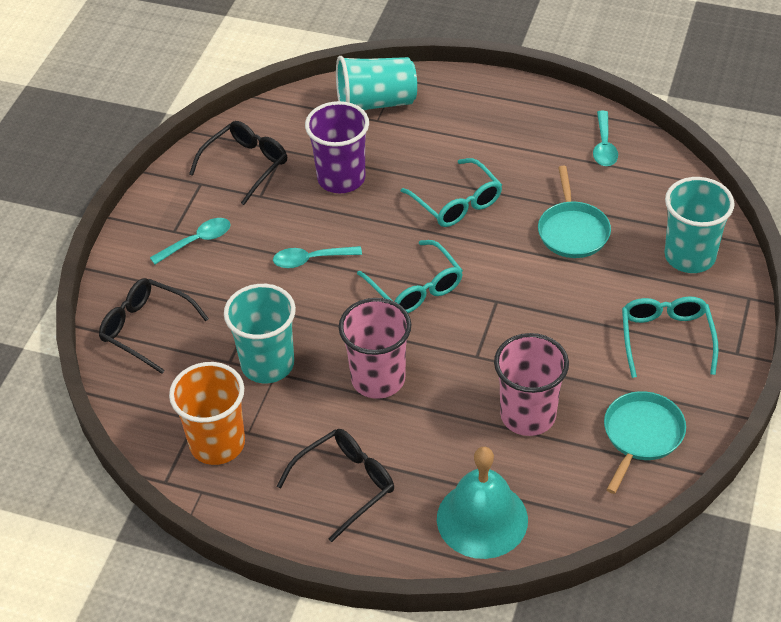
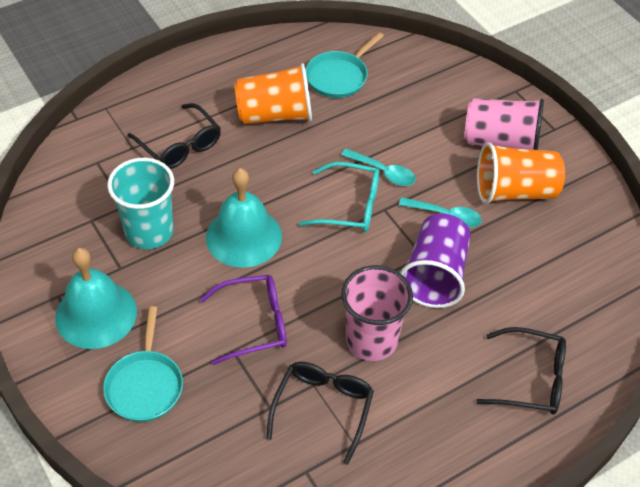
orange cup: 1 -> 2
purple glasses: 0 -> 1
turquoise bell: 1 -> 2
turquoise cup: 3 -> 1
turquoise glasses: 3 -> 1
turquoise spoon: 3 -> 2

